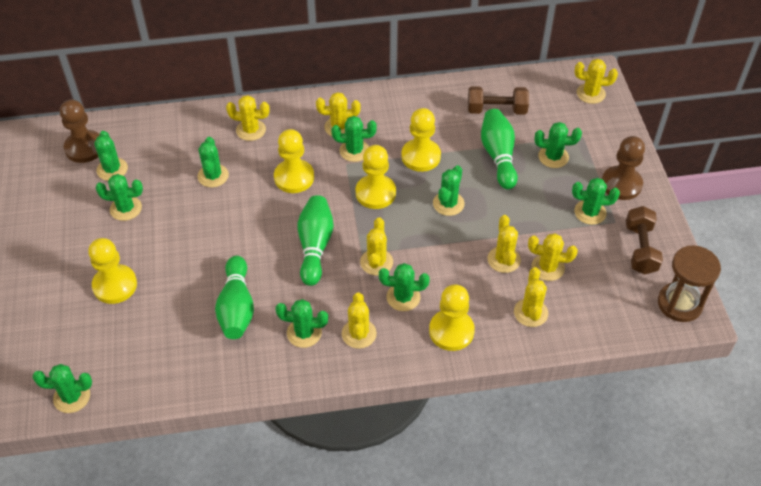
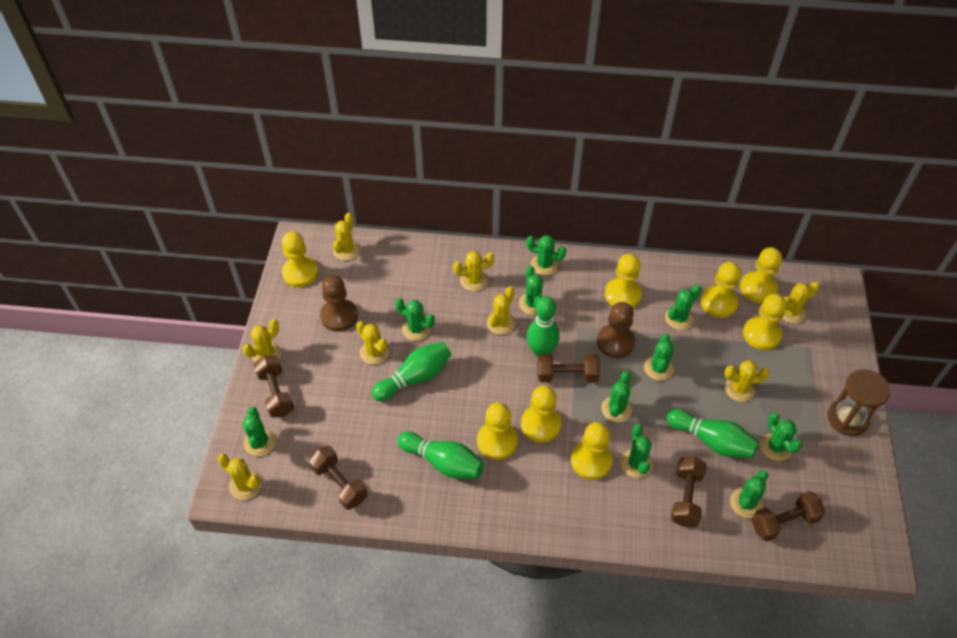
brown dumbbell: 2 -> 5
green bowling pin: 3 -> 4
yellow pawn: 5 -> 8

